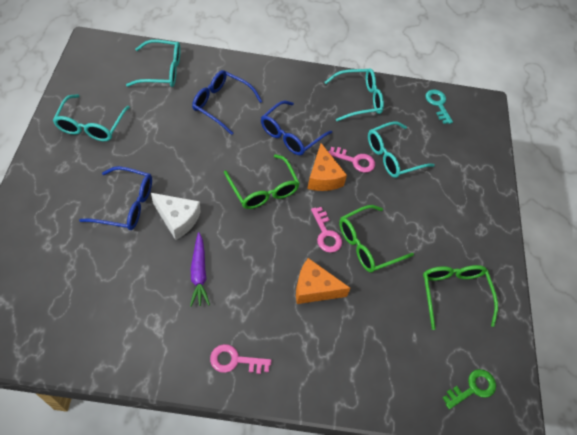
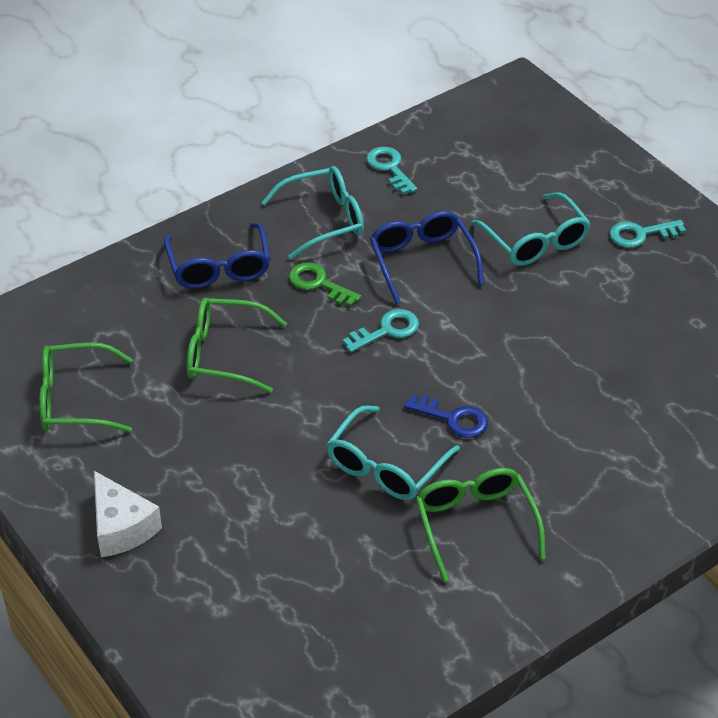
blue glasses: 3 -> 2
blue key: 0 -> 1
orange cheese: 2 -> 0
pink key: 3 -> 0
purple carrot: 1 -> 0
turquoise glasses: 4 -> 3
turquoise key: 1 -> 3

